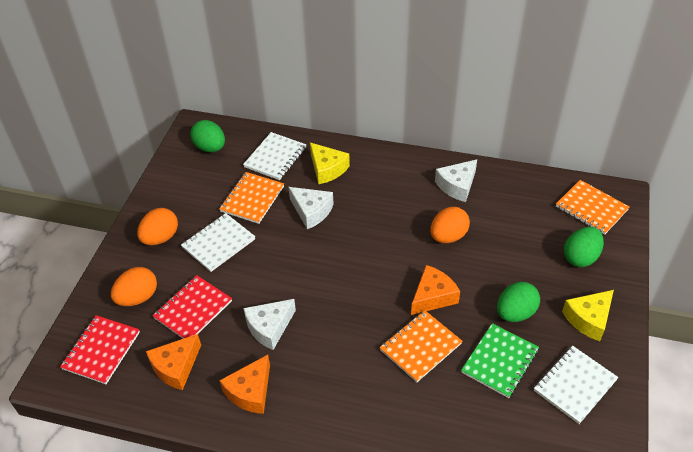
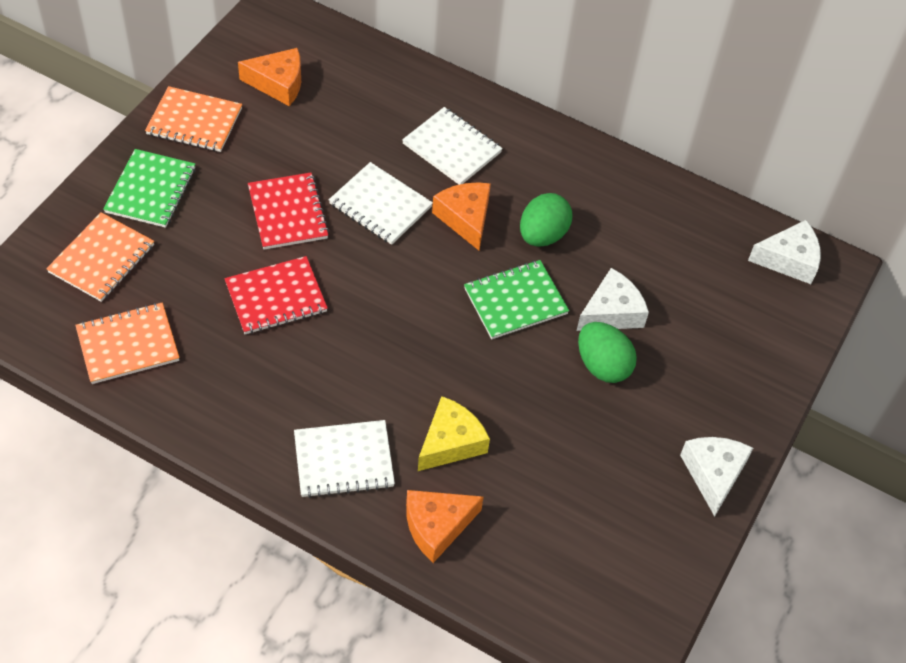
green egg: 3 -> 2
green notebook: 1 -> 2
orange egg: 3 -> 0
yellow cheese: 2 -> 1

